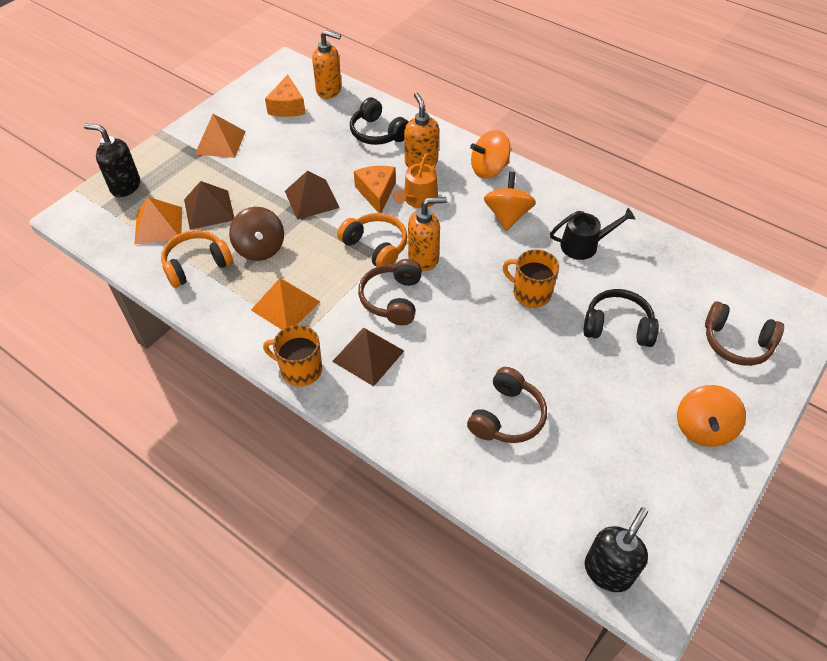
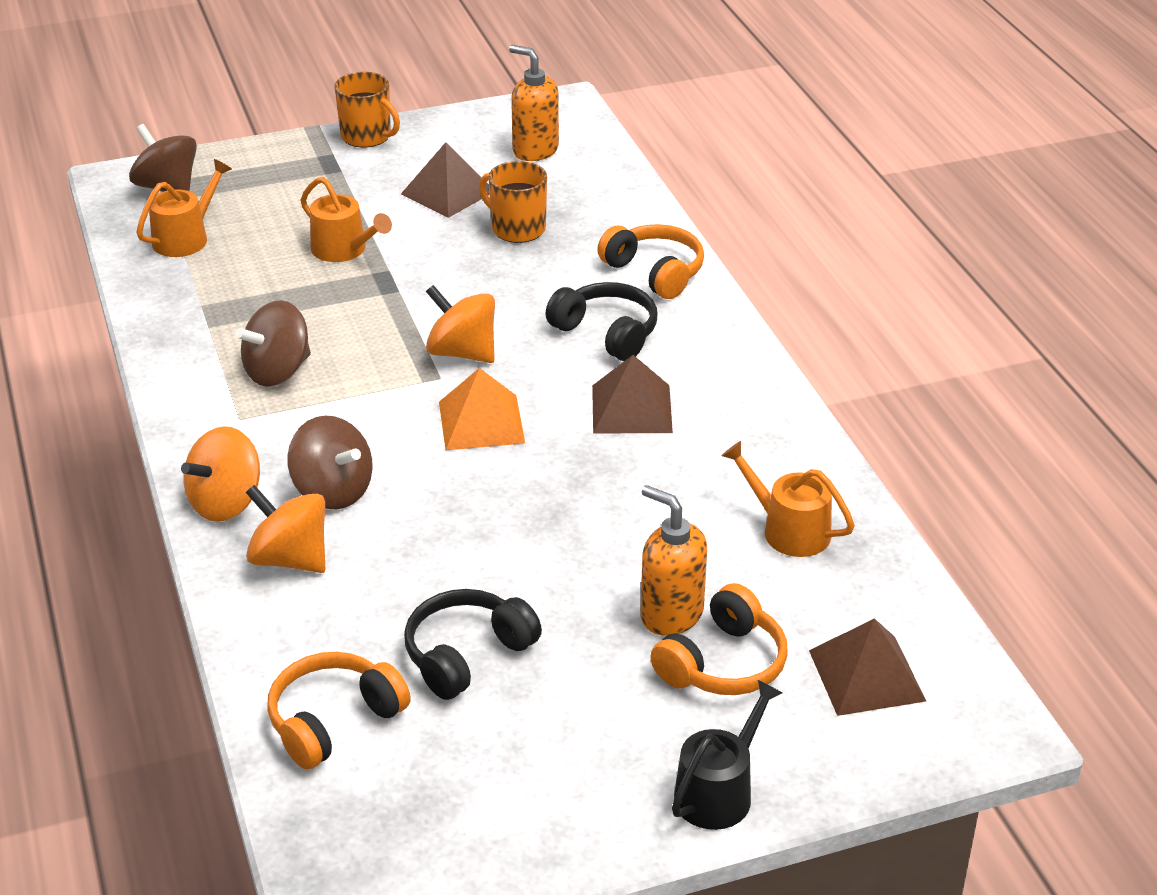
black soap dispenser: 2 -> 0
brown headphones: 3 -> 0
brown spinning top: 1 -> 3
orange cheese: 2 -> 0
orange headphones: 2 -> 3
orange pyramid: 3 -> 1
orange soap dispenser: 3 -> 2
orange watering can: 1 -> 3

